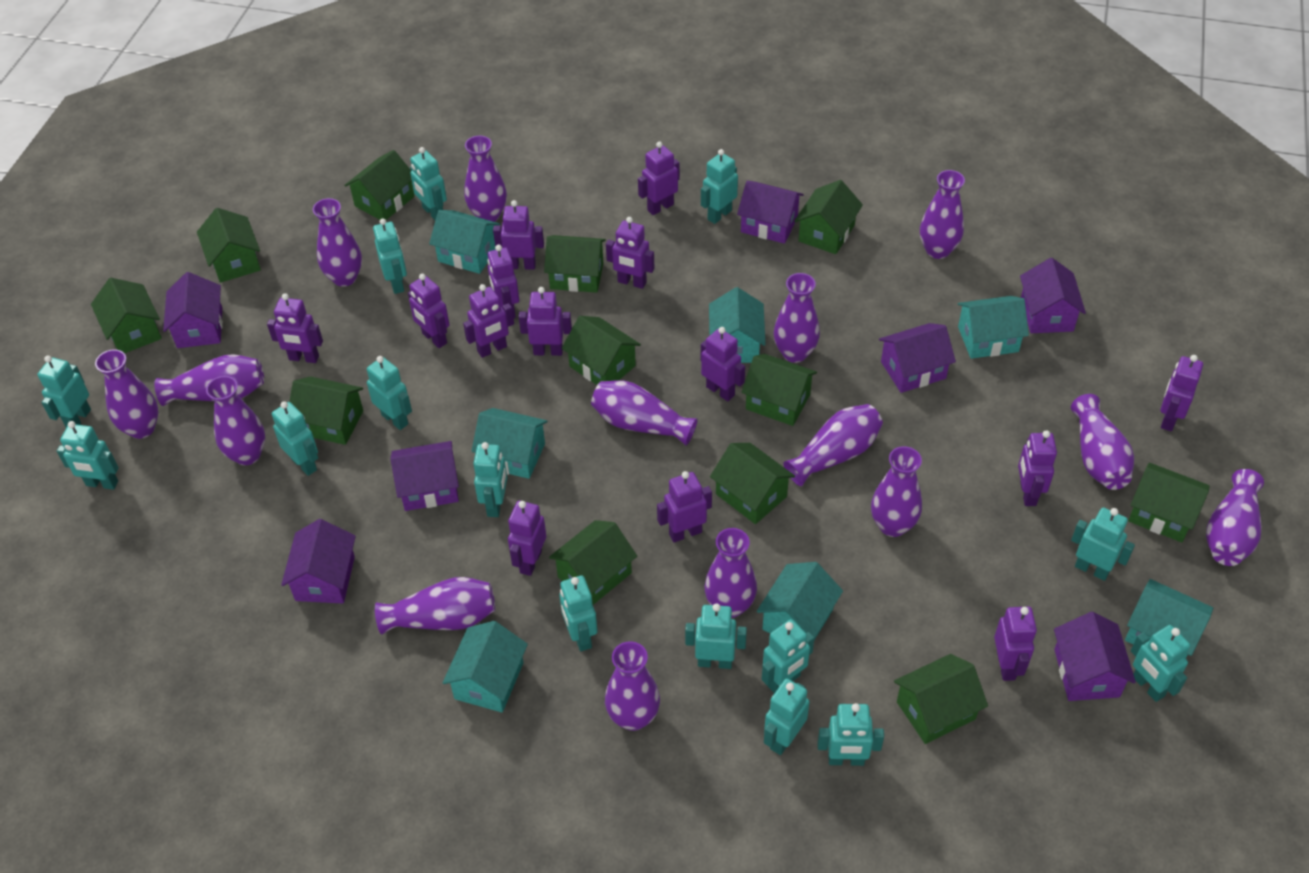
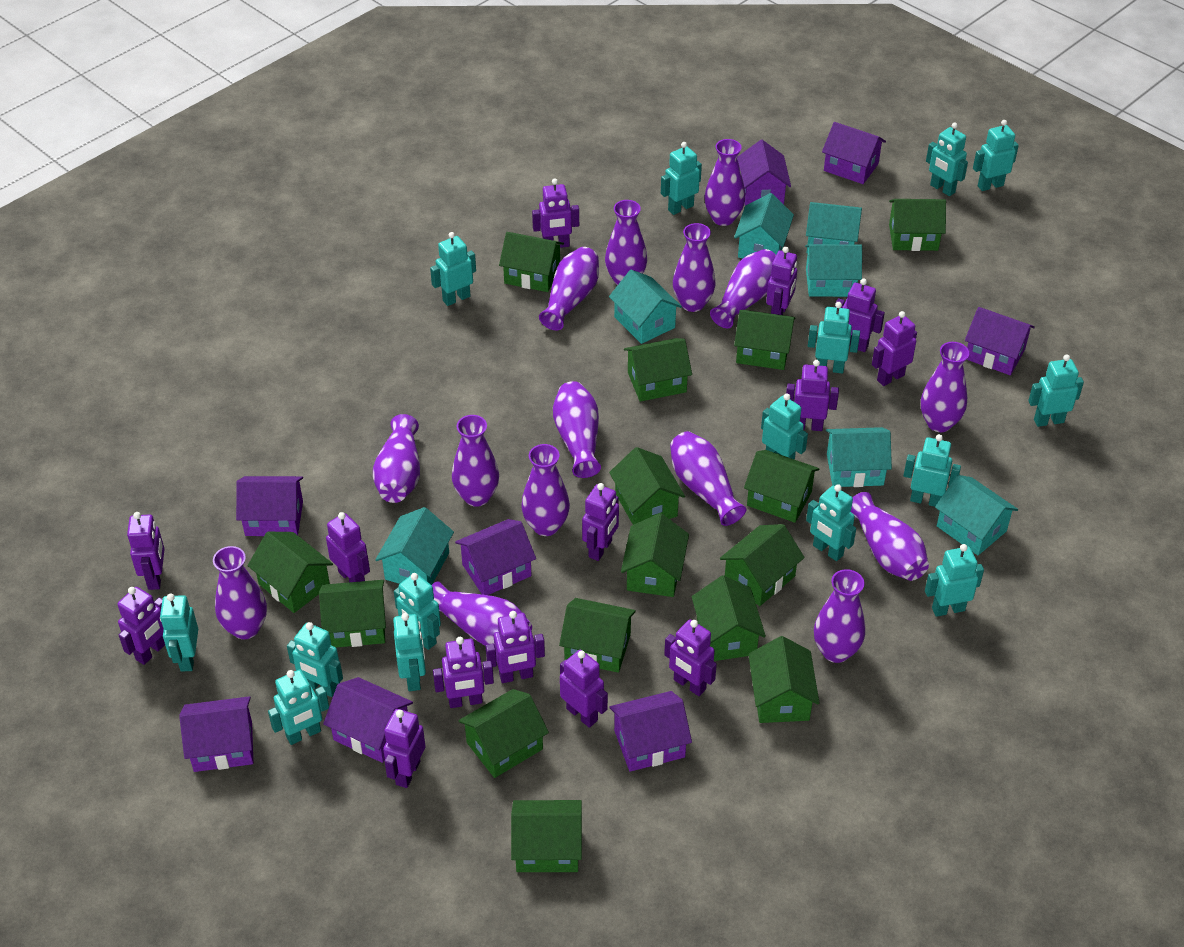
green house: 12 -> 15
purple house: 7 -> 8

